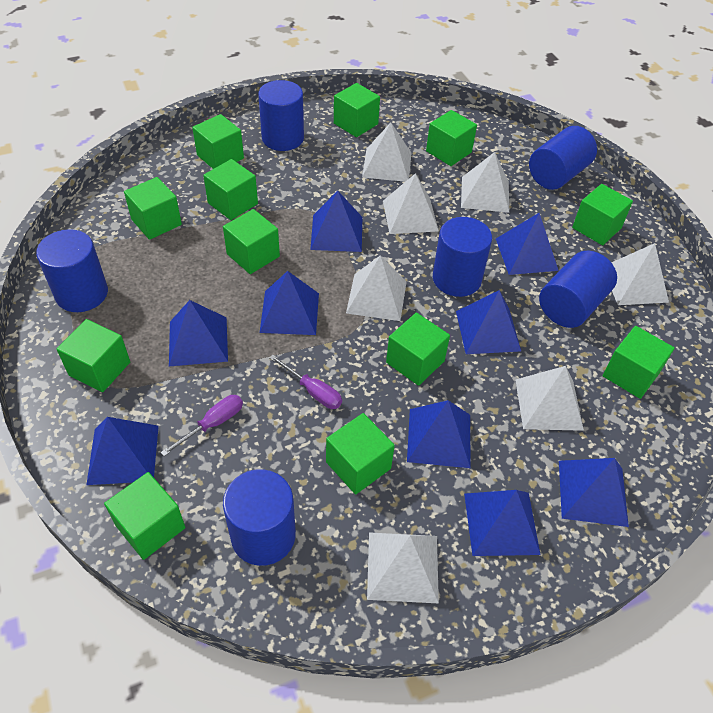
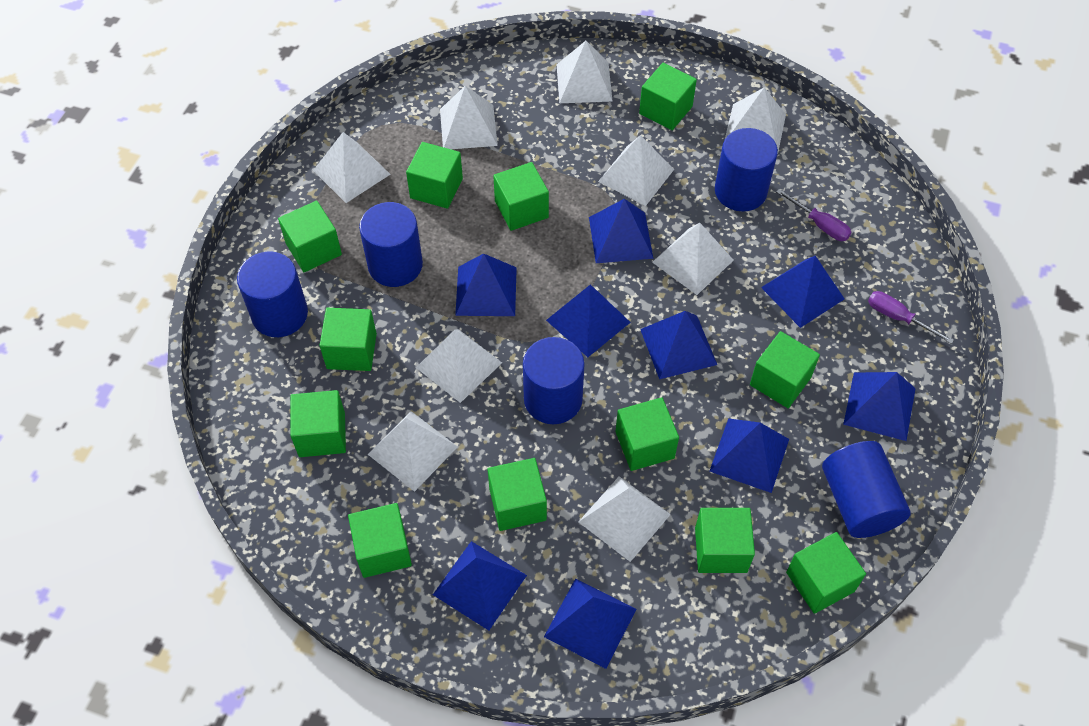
blue cylinder: 6 -> 5
white pyramid: 7 -> 9

